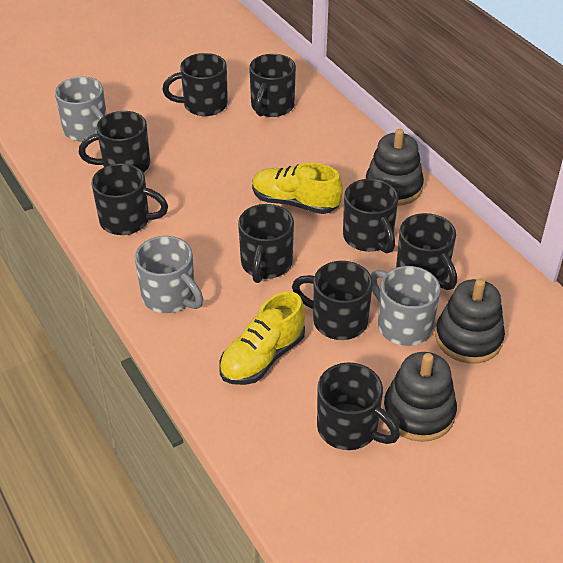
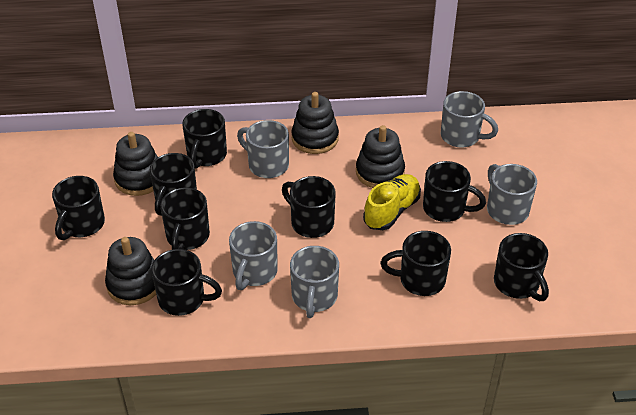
black stacking toy: 3 -> 4
grey mug: 3 -> 5
yellow shoe: 2 -> 1

